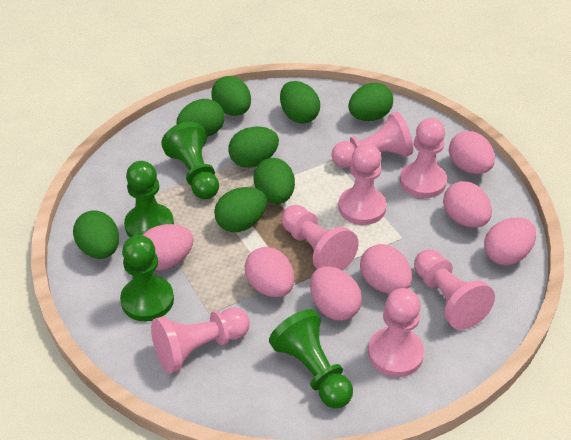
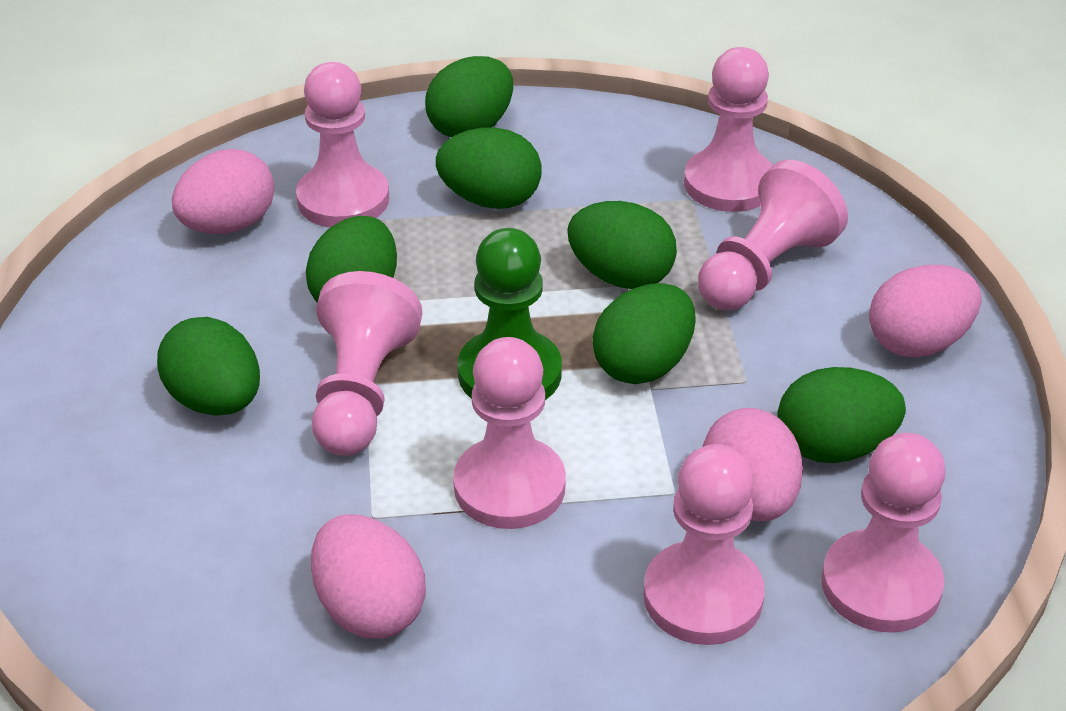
green egg: 8 -> 7
green pawn: 4 -> 1
pink egg: 7 -> 4

